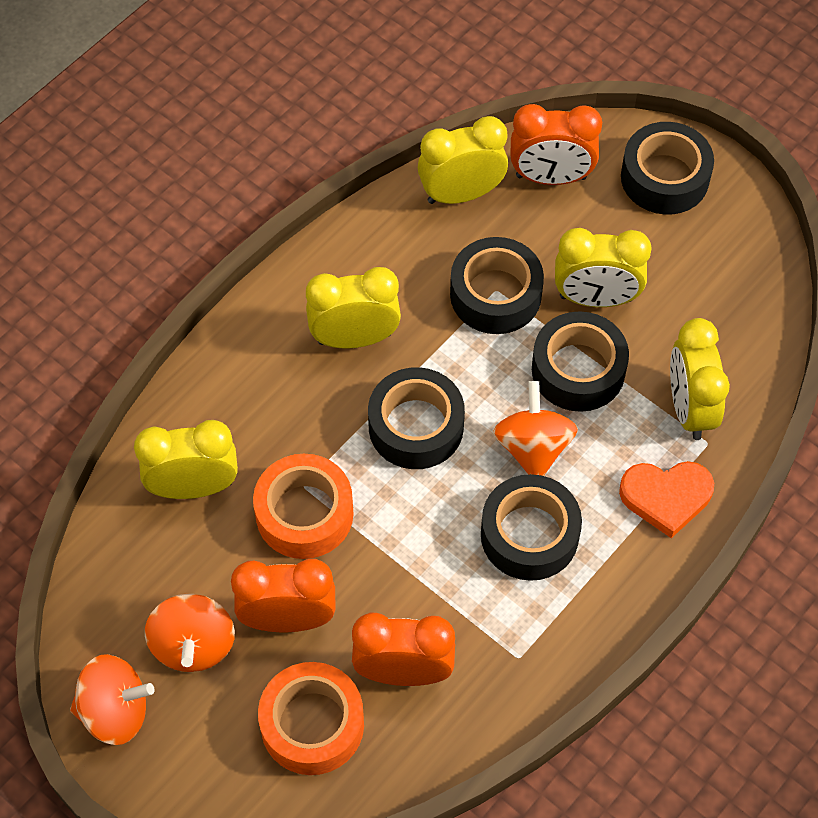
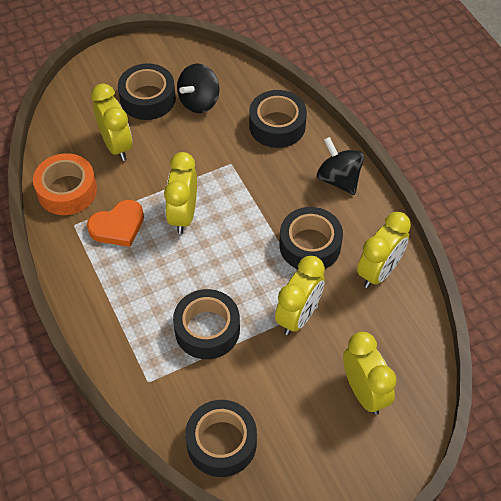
black spinning top: 0 -> 2
orange clock: 3 -> 0
orange spinning top: 3 -> 0
orange tape: 2 -> 1

